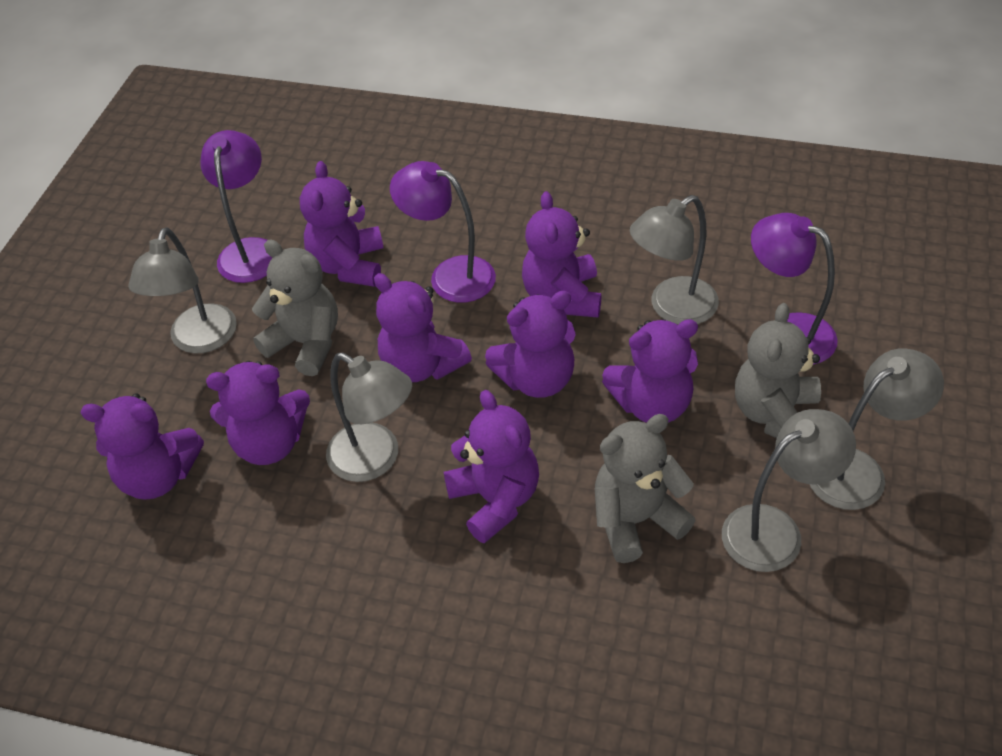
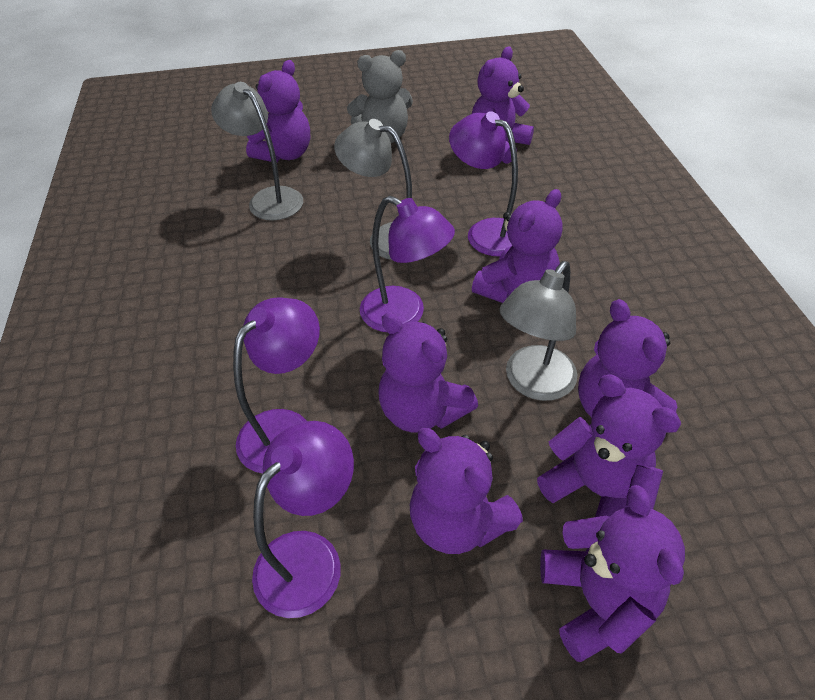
grey lamp: 5 -> 3
grey teddy bear: 3 -> 1
purple lamp: 3 -> 4

